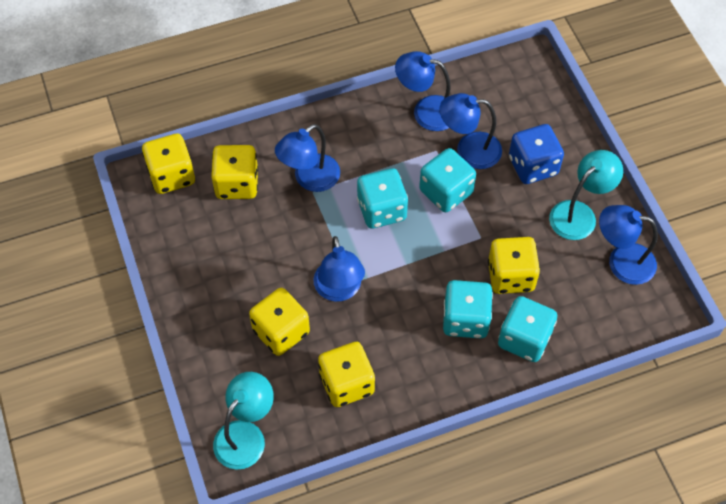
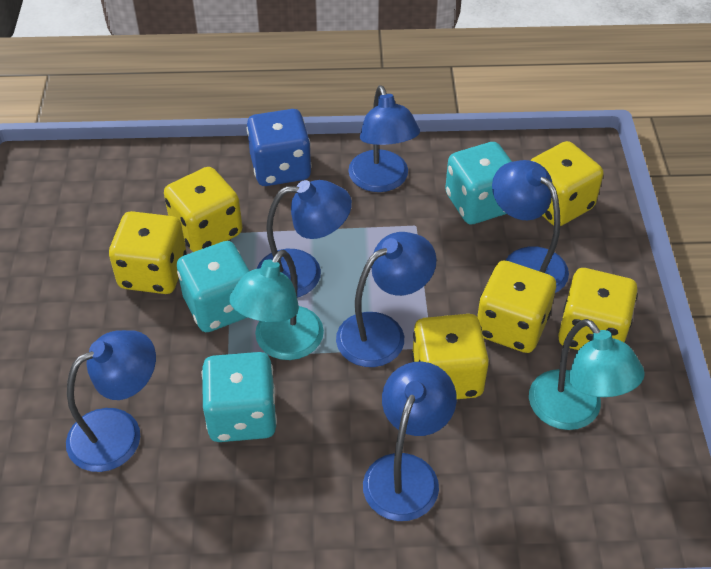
blue lamp: 5 -> 6
turquoise dice: 4 -> 3
yellow dice: 5 -> 6

